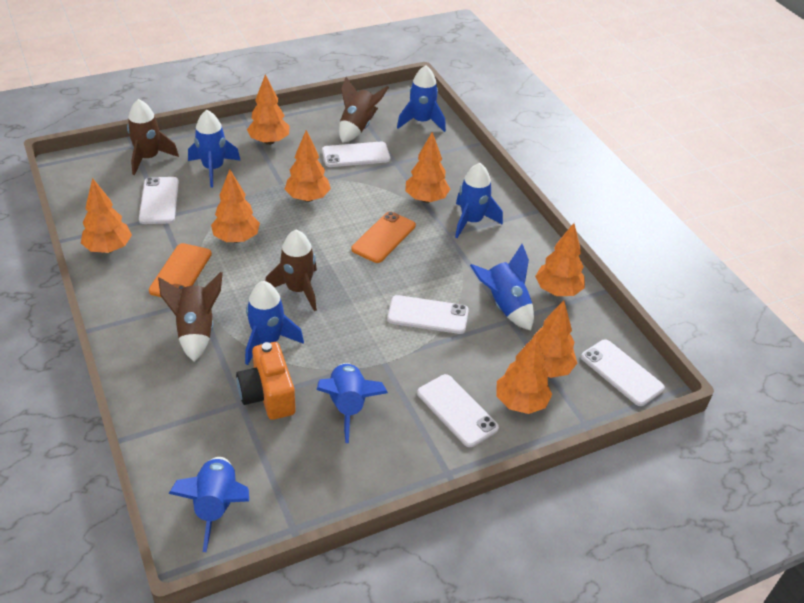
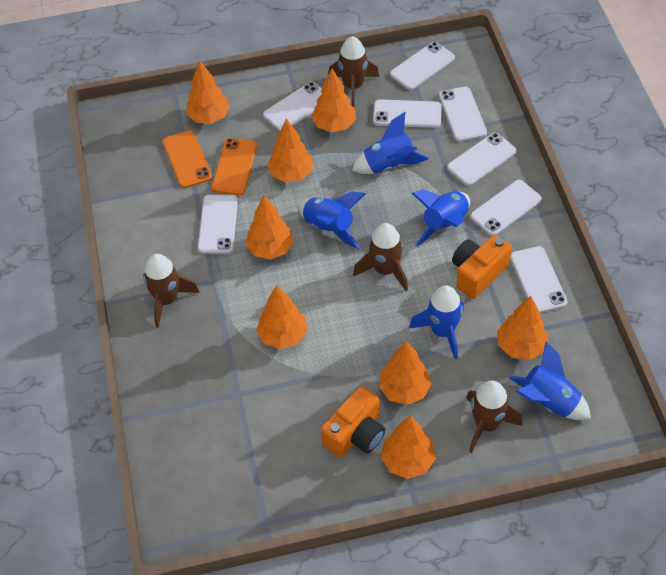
blue rocket: 7 -> 5
orange camera: 1 -> 2
white phone: 5 -> 8

